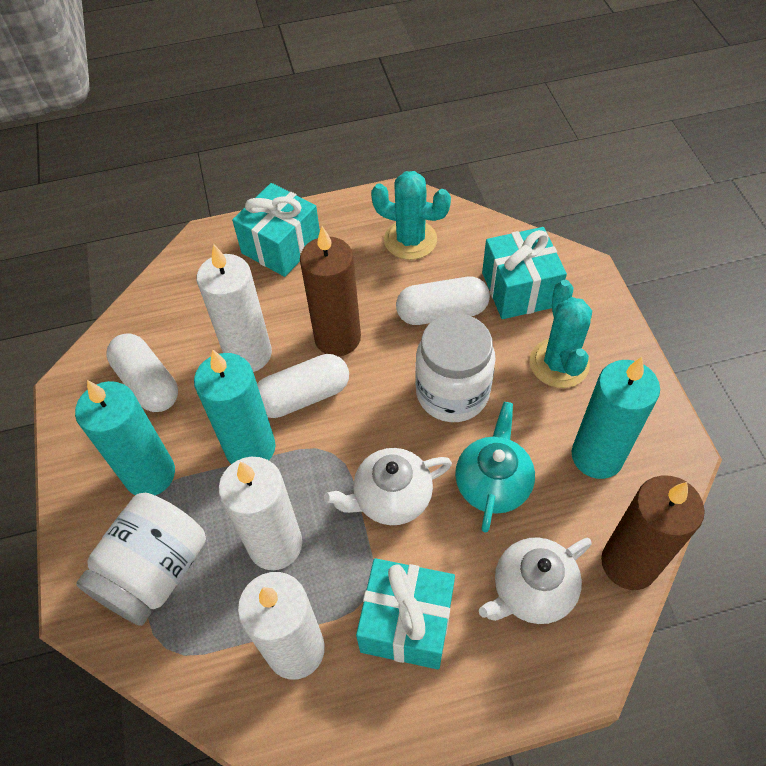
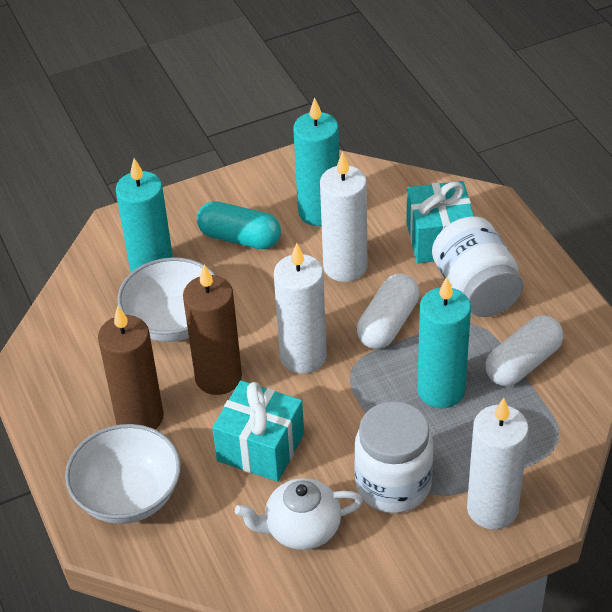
turquoise cactus: 2 -> 0
turquoise capsule: 0 -> 1
turquoise gift: 3 -> 2
turquoise teapot: 1 -> 0
white bowl: 0 -> 2
white capsule: 3 -> 2
white teapot: 2 -> 1

